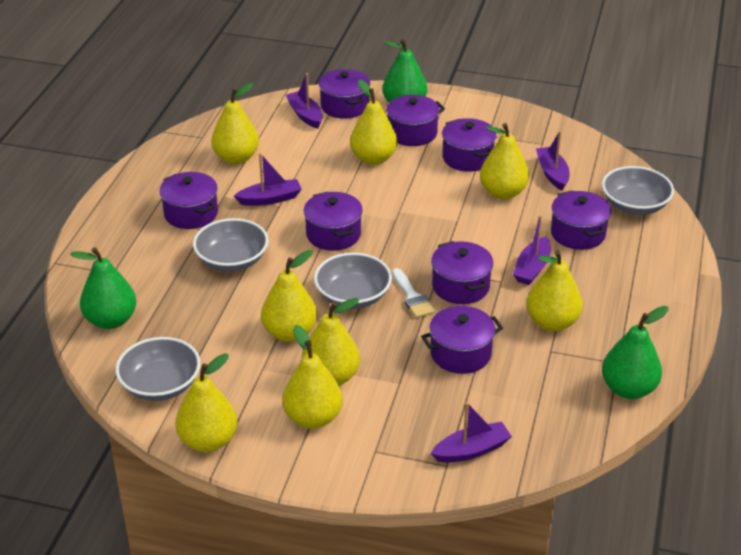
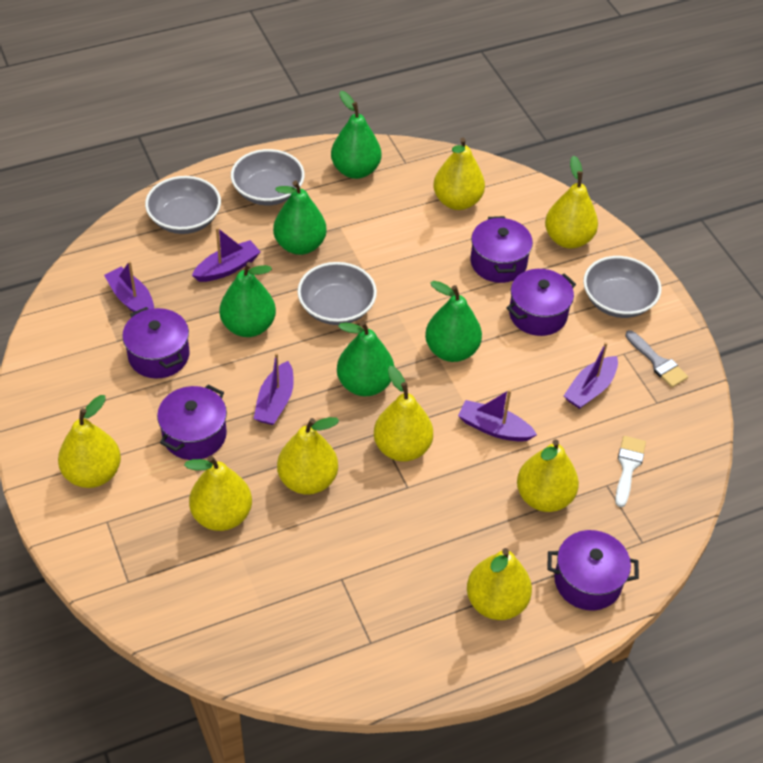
green pear: 3 -> 5
grey brush: 0 -> 1
purple pot: 8 -> 5

